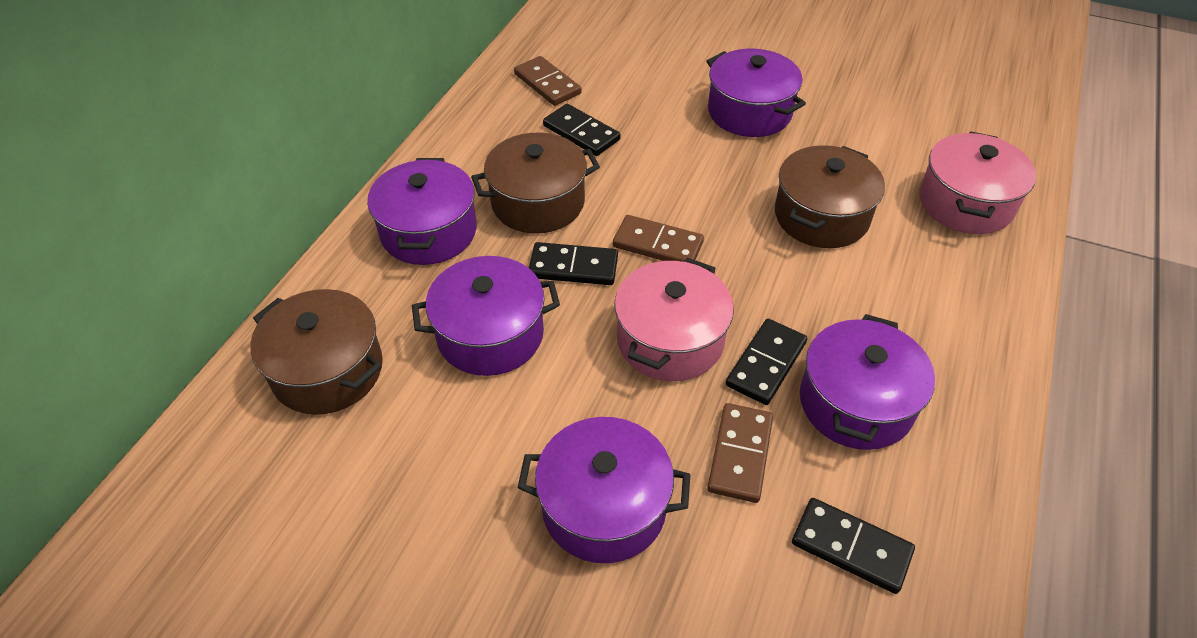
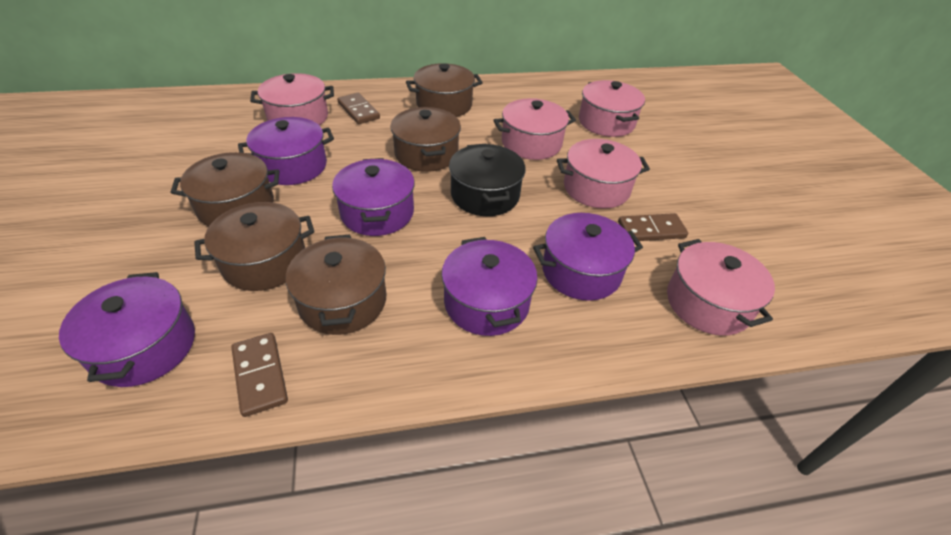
black domino: 4 -> 0
black pot: 0 -> 1
brown pot: 3 -> 5
pink pot: 2 -> 5

